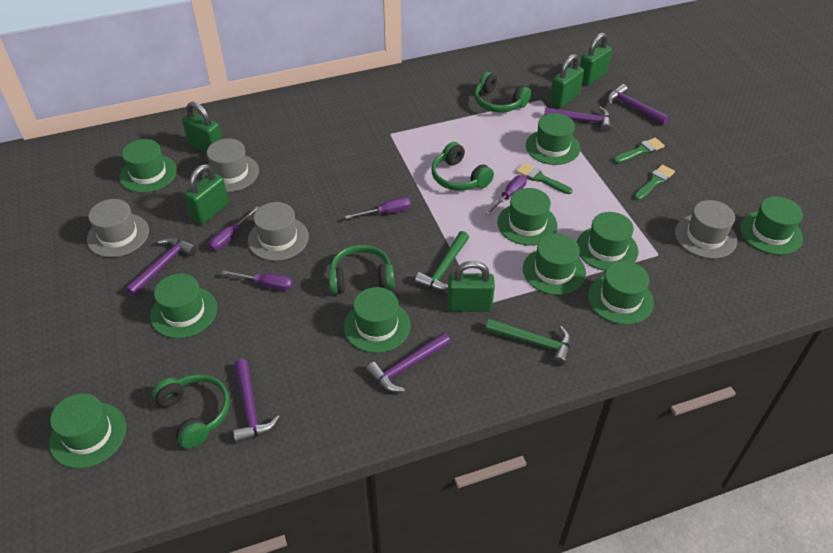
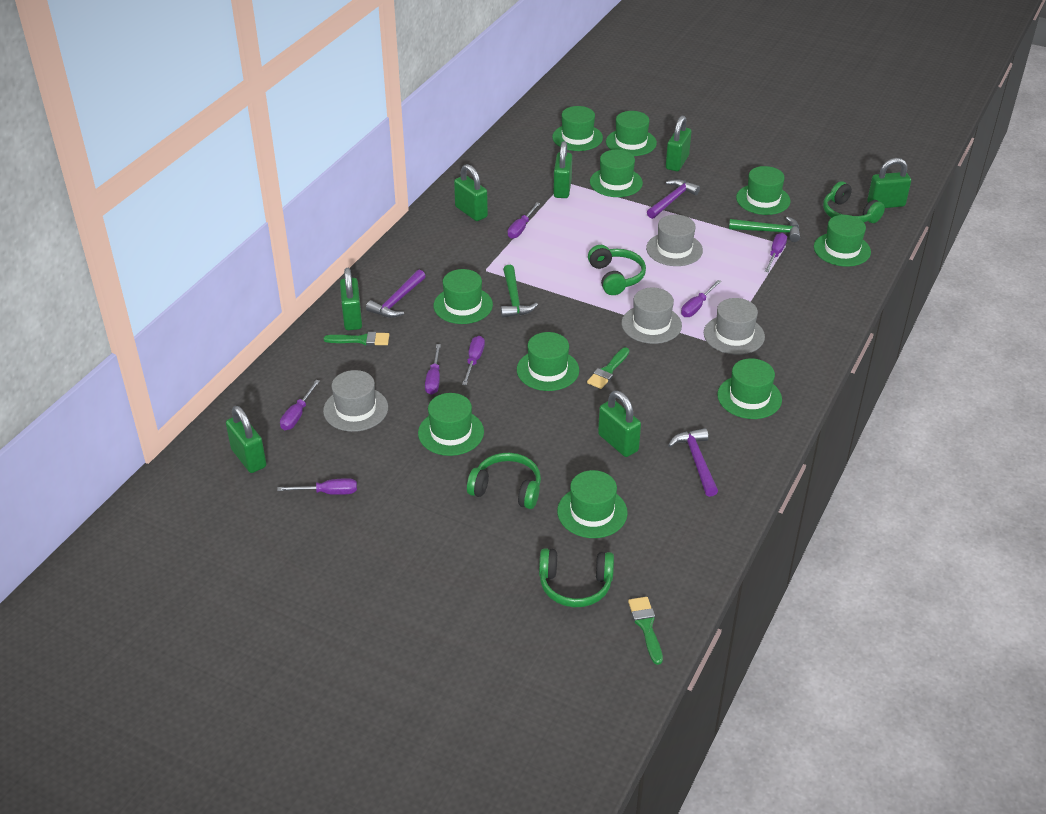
green padlock: 5 -> 7
purple hammer: 5 -> 3
purple screwdriver: 4 -> 7

